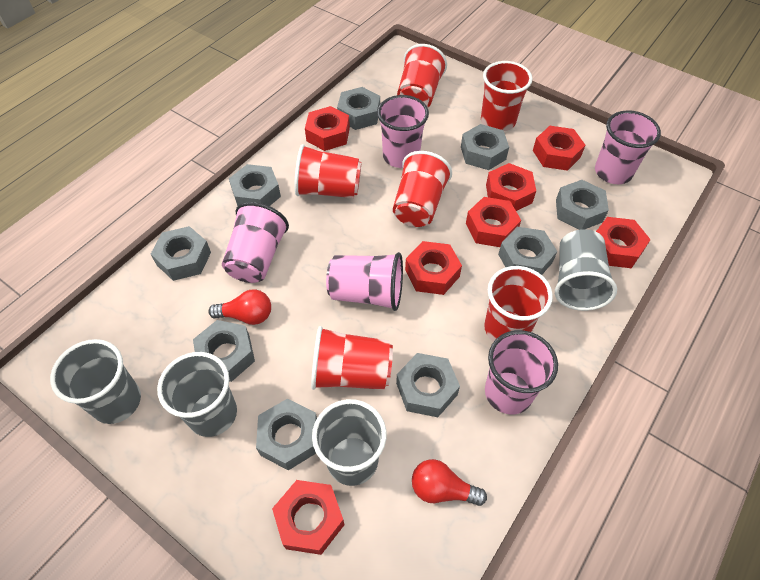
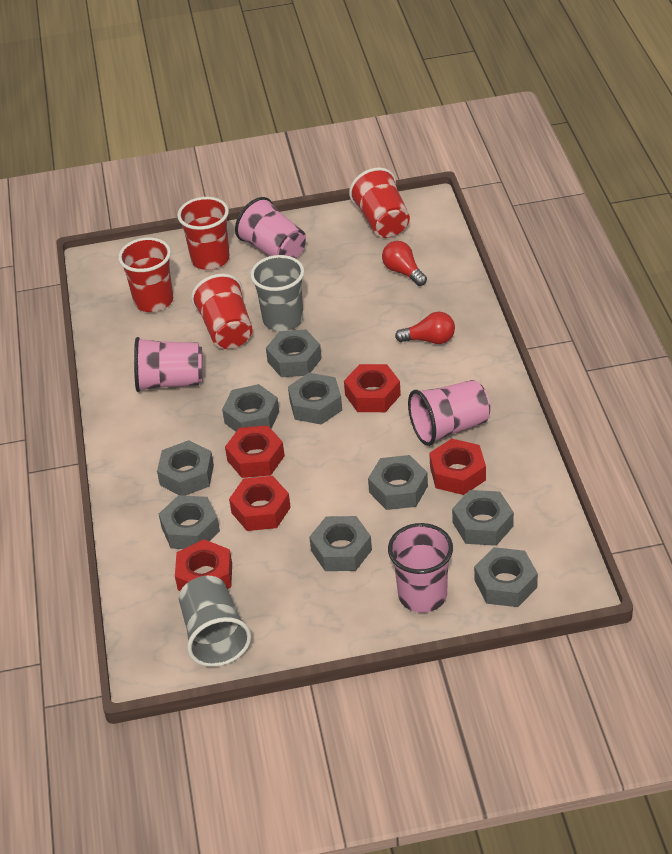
grey cup: 4 -> 2
pink cup: 5 -> 4
red cup: 6 -> 4
red nut: 7 -> 5

